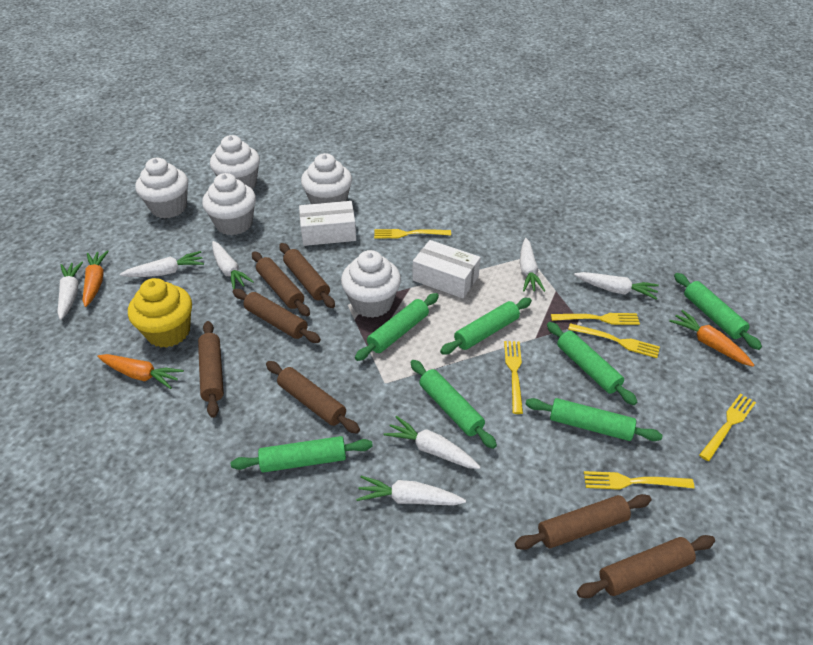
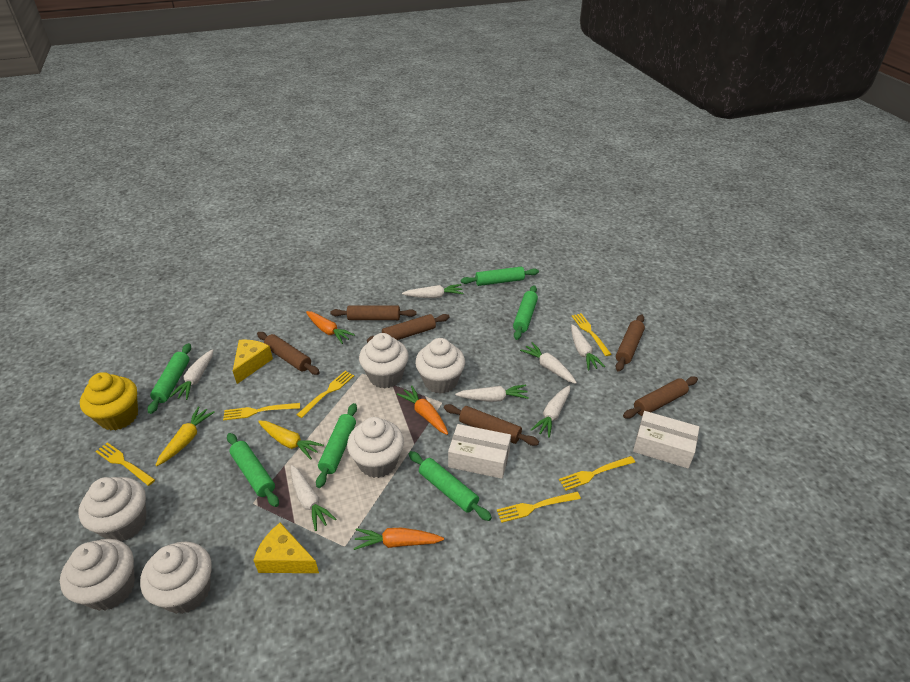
brown rolling pin: 7 -> 6
green rolling pin: 7 -> 6
white cupcake: 5 -> 6
yellow carrot: 0 -> 2
yellow cheese: 0 -> 2

